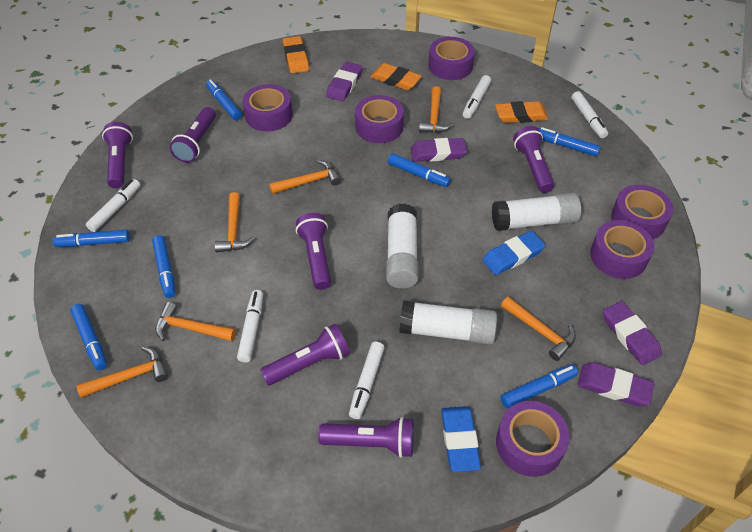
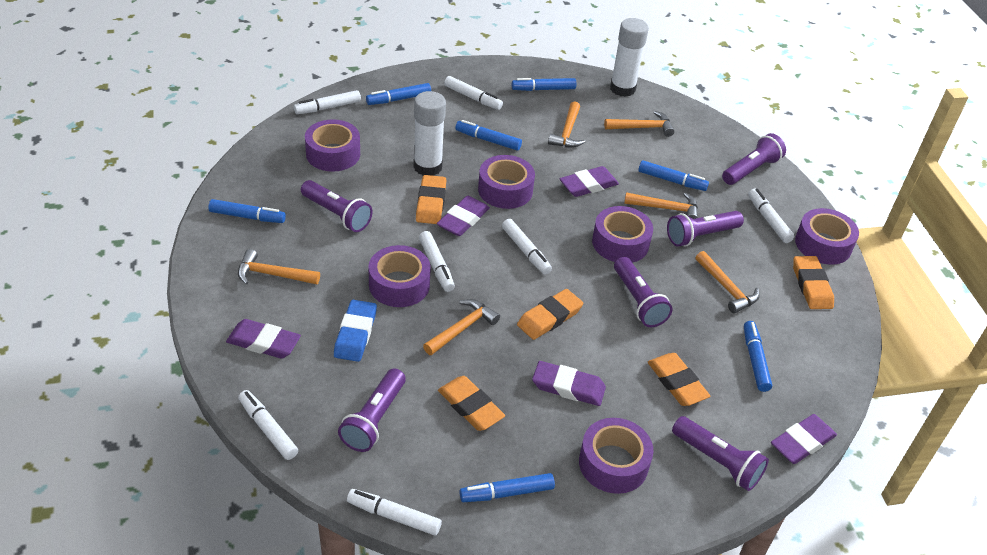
blue eraser: 2 -> 1
orange eraser: 3 -> 5
purple eraser: 4 -> 5
white glue stick: 3 -> 2
white marker: 5 -> 7

